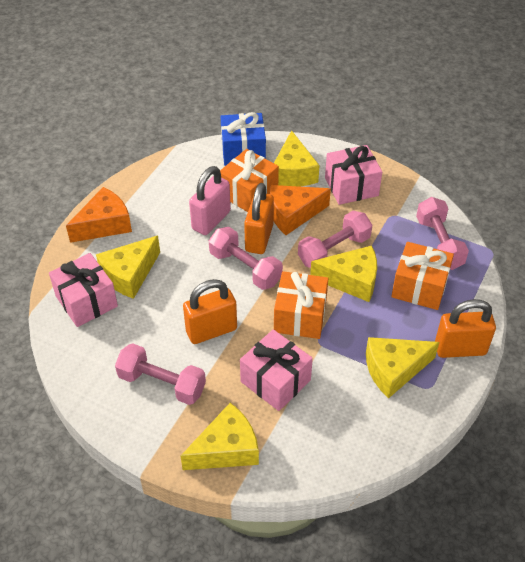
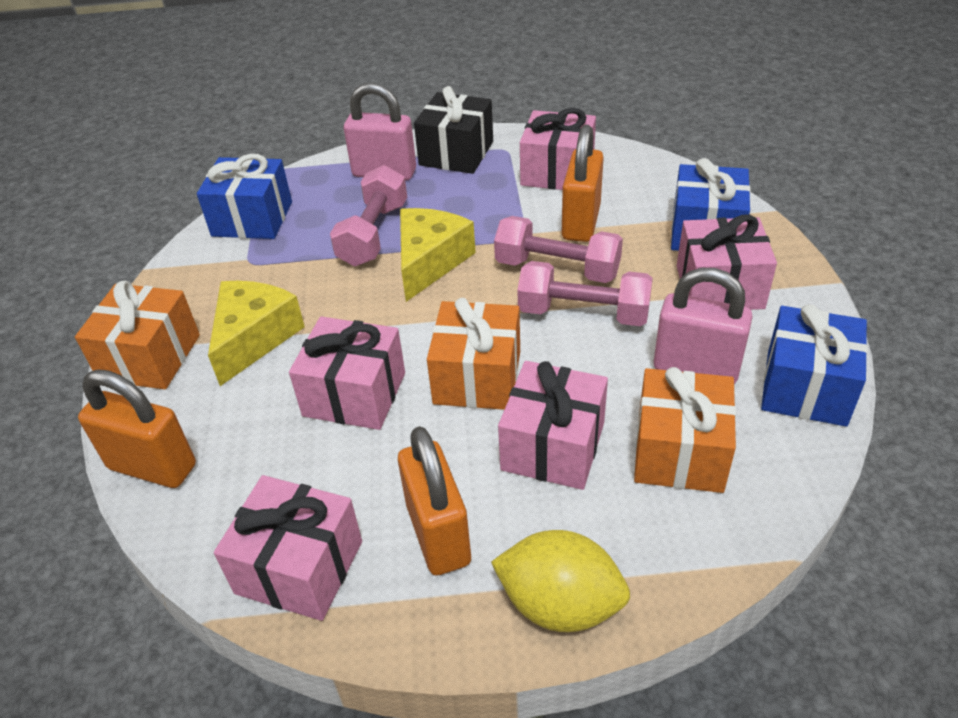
black gift: 0 -> 1
blue gift: 1 -> 3
orange cheese: 2 -> 0
pink dumbbell: 4 -> 3
pink gift: 3 -> 5
pink padlock: 1 -> 2
yellow cheese: 5 -> 2
yellow lemon: 0 -> 1

